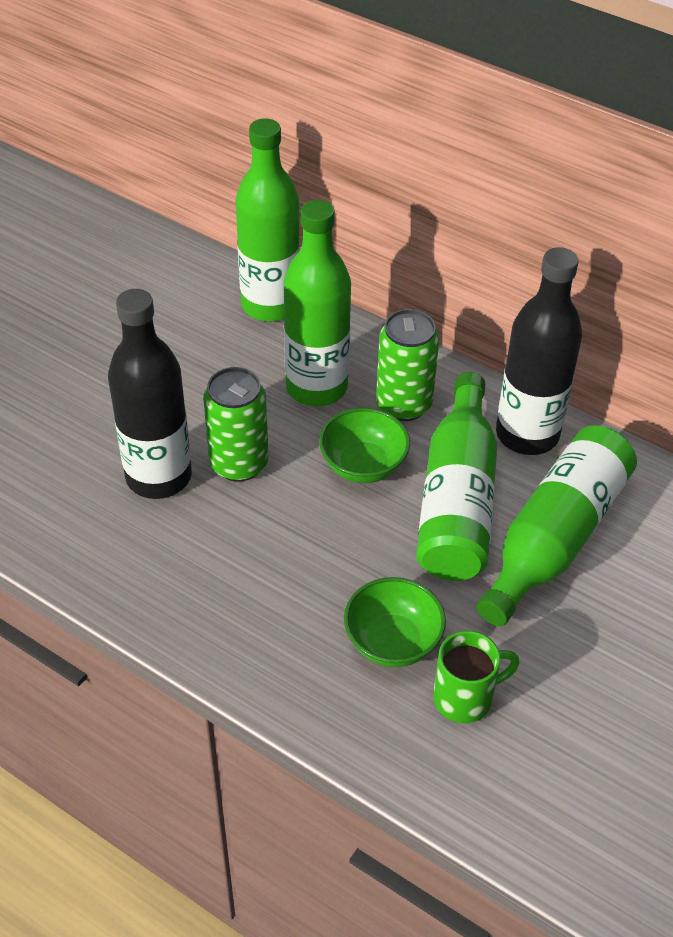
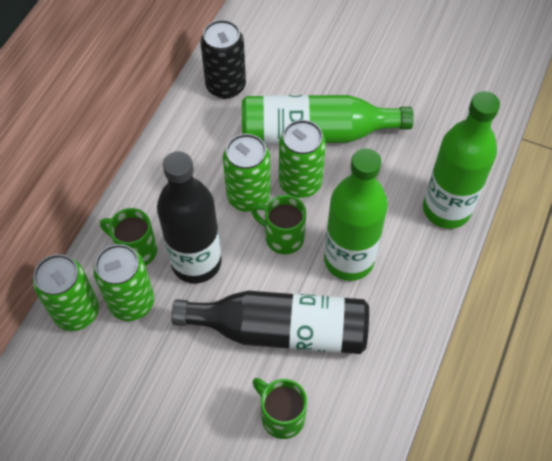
black can: 0 -> 1
green bottle: 4 -> 3
green bowl: 2 -> 0
green can: 2 -> 4
green mug: 1 -> 3

